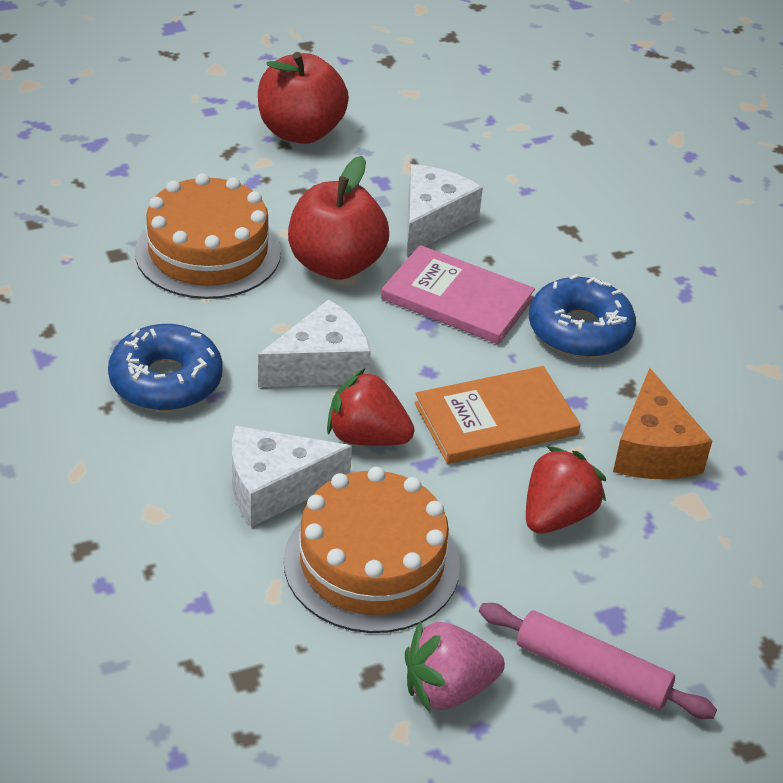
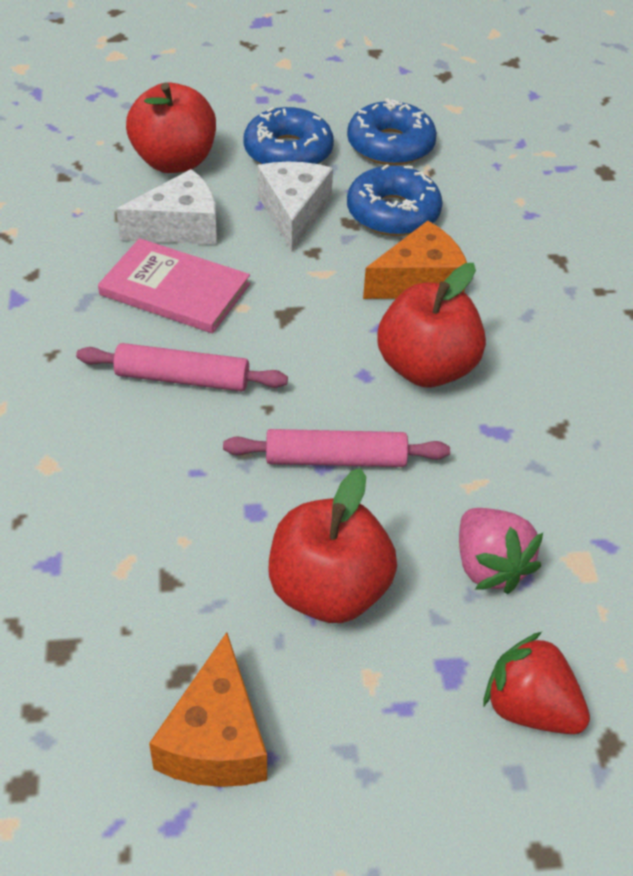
blue donut: 2 -> 3
orange book: 1 -> 0
orange cake: 2 -> 0
orange cheese: 1 -> 2
pink rolling pin: 1 -> 2
red apple: 2 -> 3
red strawberry: 2 -> 1
white cheese: 3 -> 2

